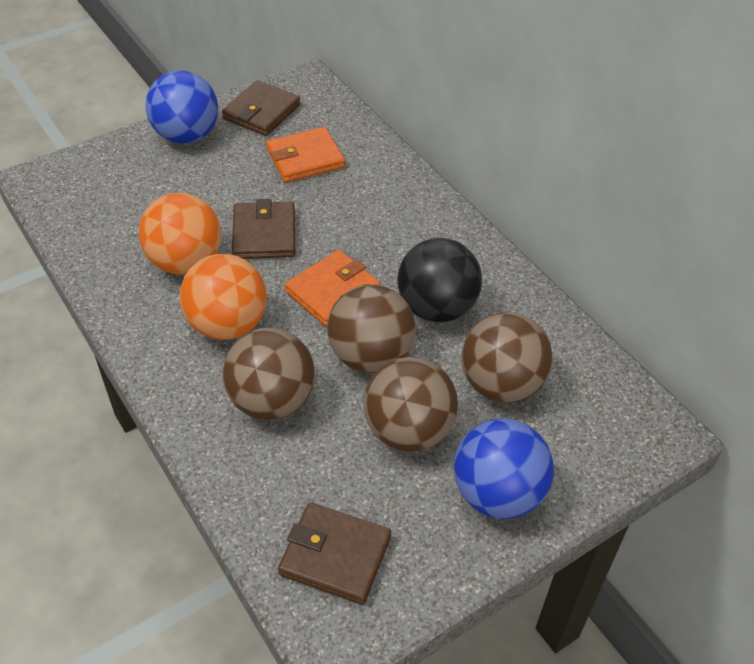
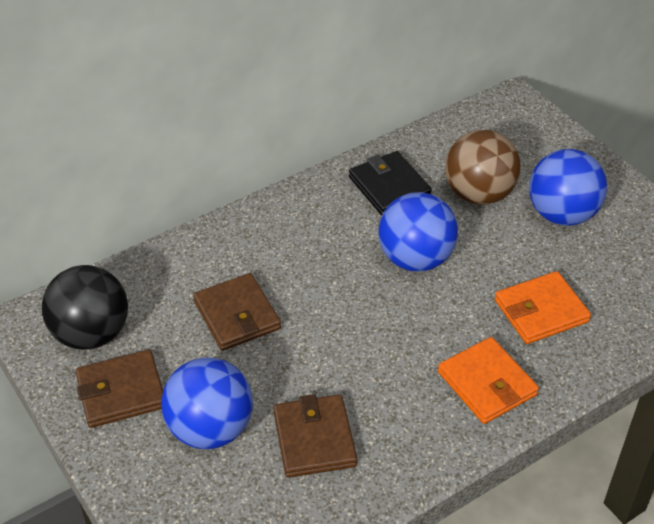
black wallet: 0 -> 1
blue ball: 2 -> 3
brown ball: 4 -> 1
orange ball: 2 -> 0

